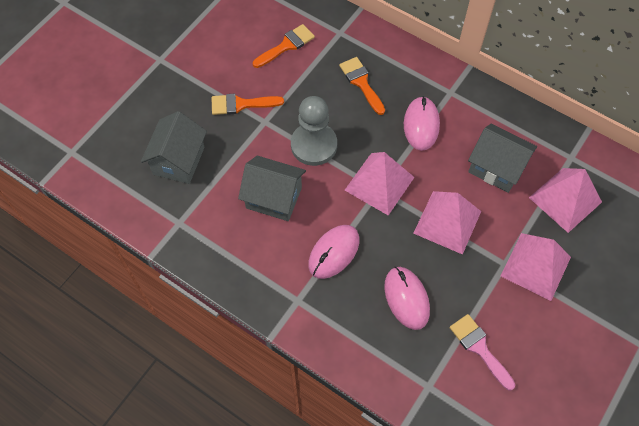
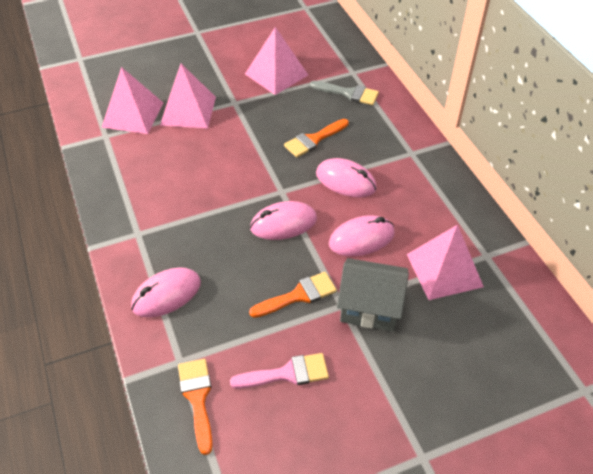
grey brush: 0 -> 1
grey house: 3 -> 1
grey pawn: 1 -> 0
pink mouse: 3 -> 4

